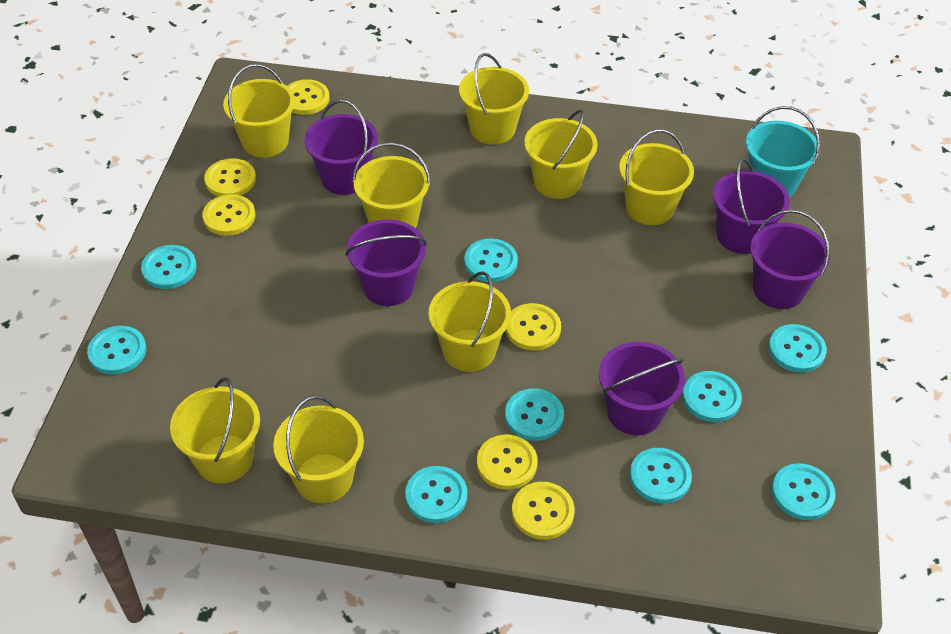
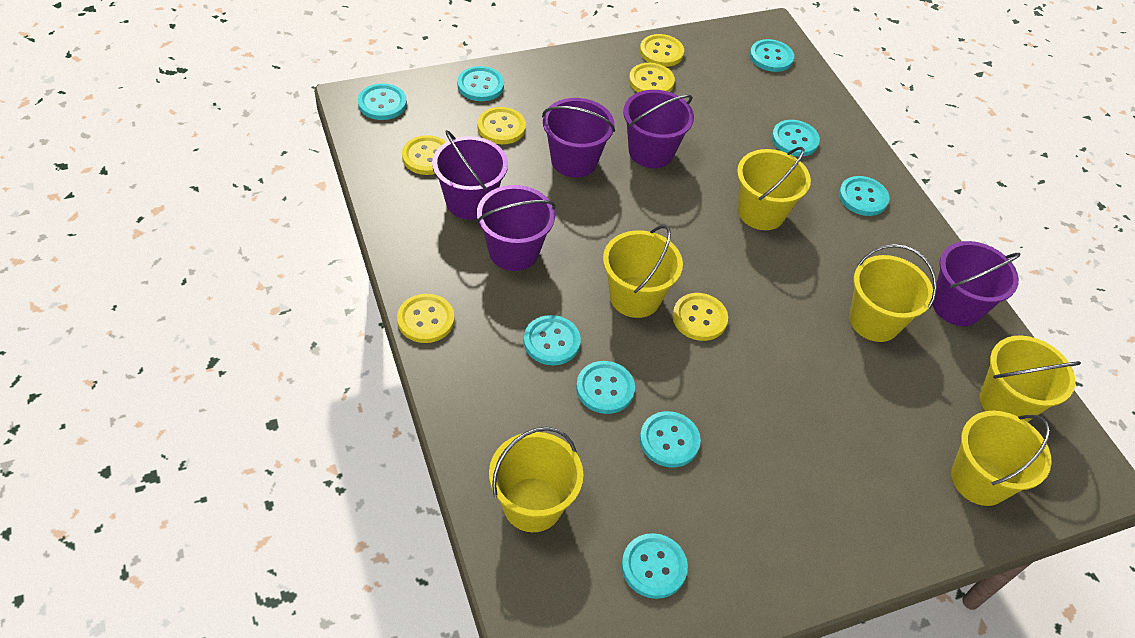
turquoise bucket: 1 -> 0
yellow bucket: 8 -> 6

